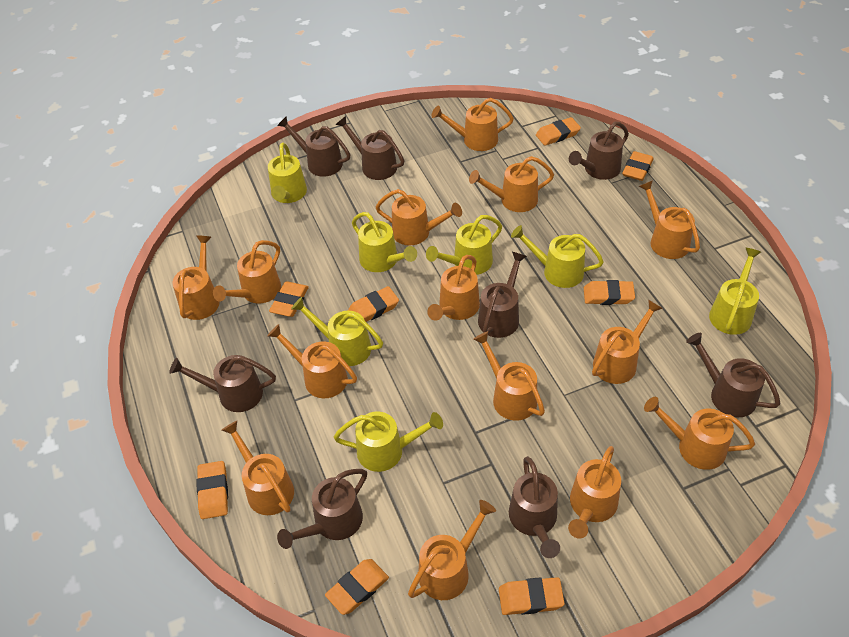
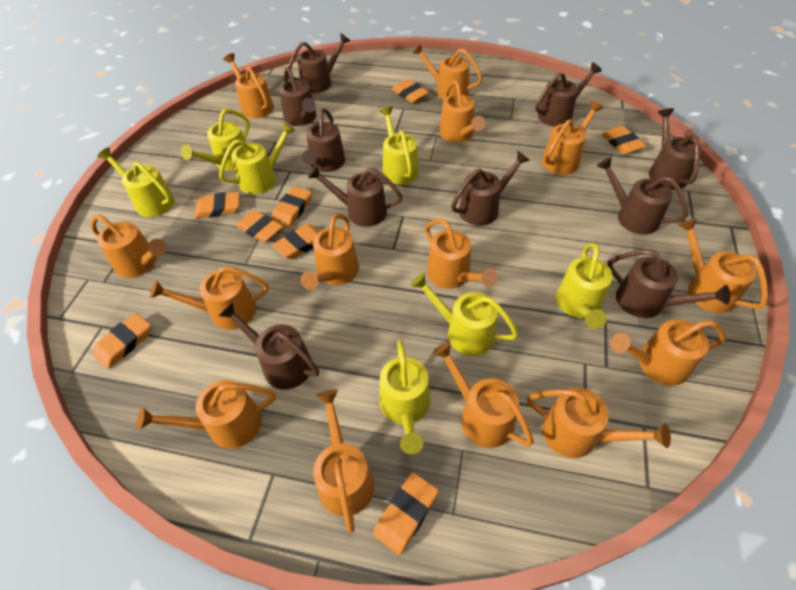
brown watering can: 8 -> 10

